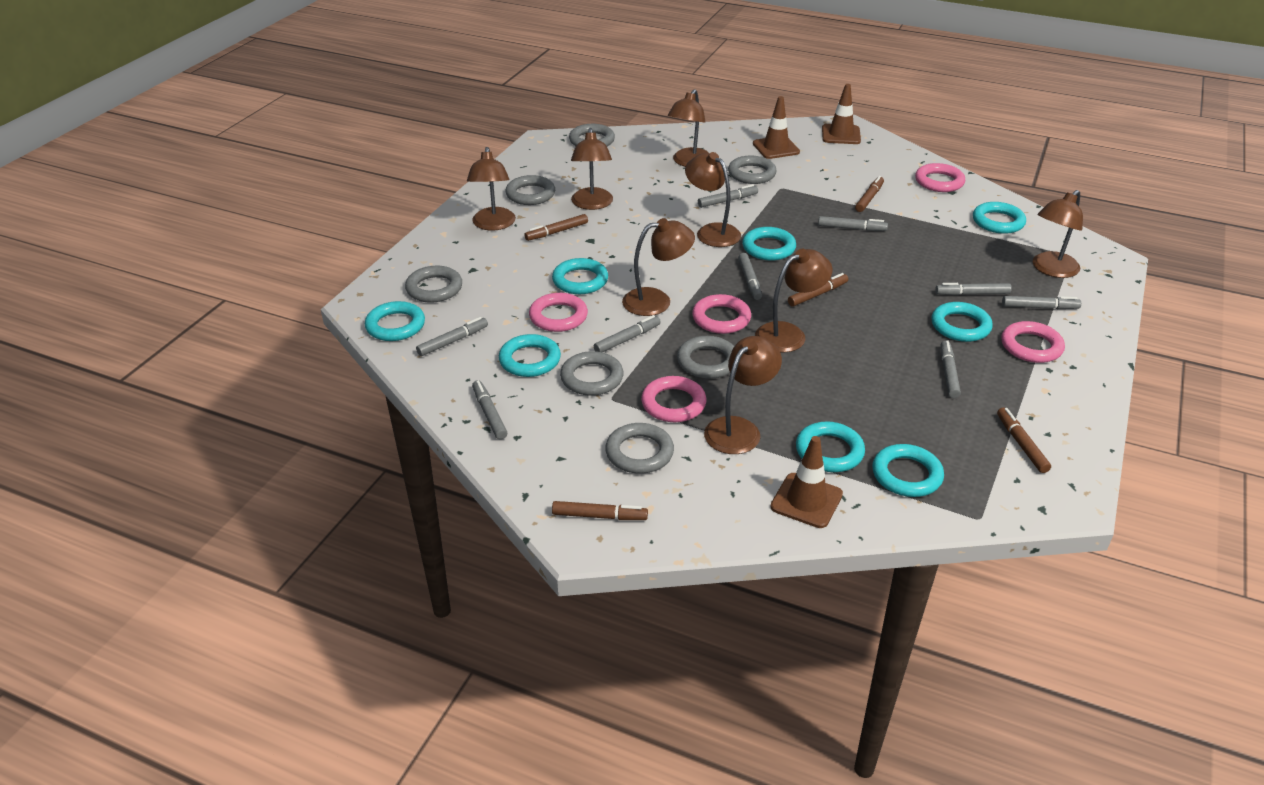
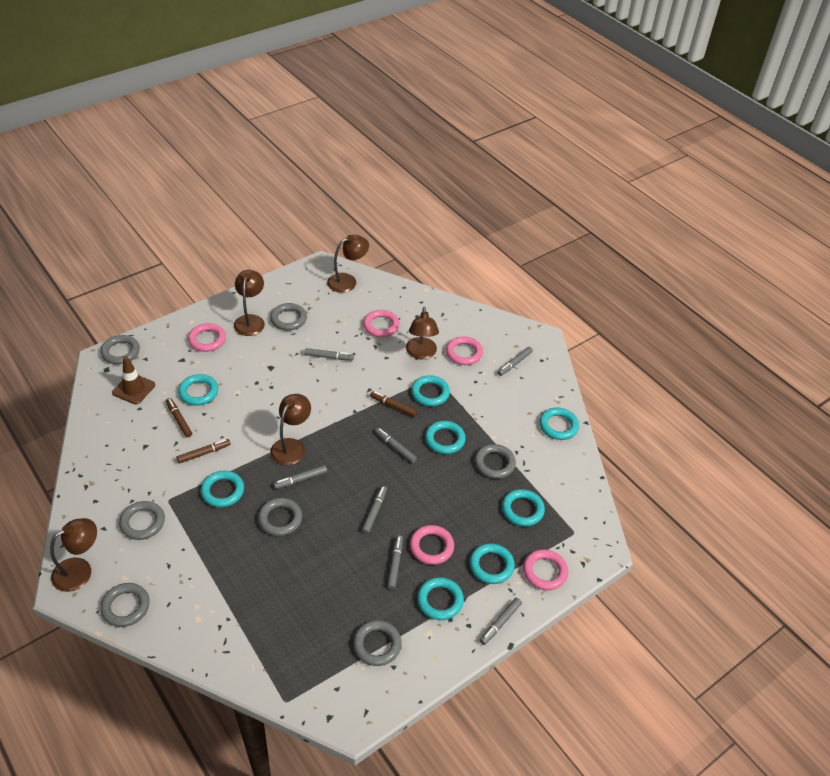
brown lamp: 8 -> 5
brown marker: 5 -> 3
brown traffic cone: 3 -> 1
grey marker: 9 -> 7

